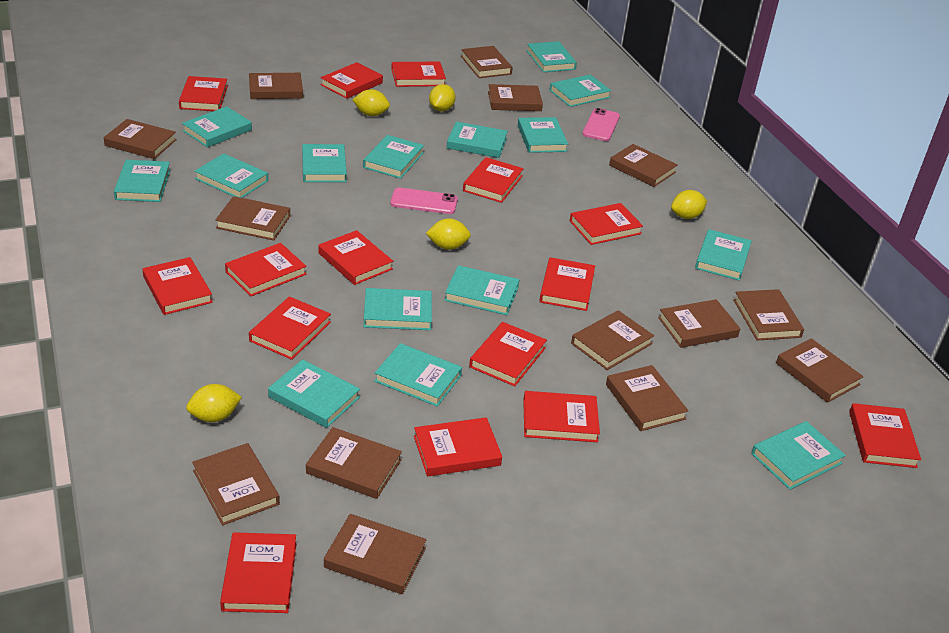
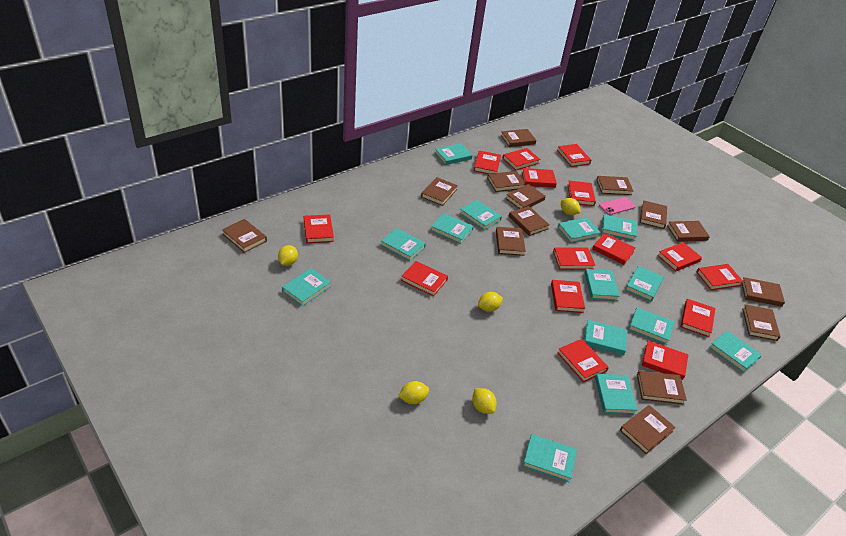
pink phone: 2 -> 1
turquoise book: 15 -> 14

